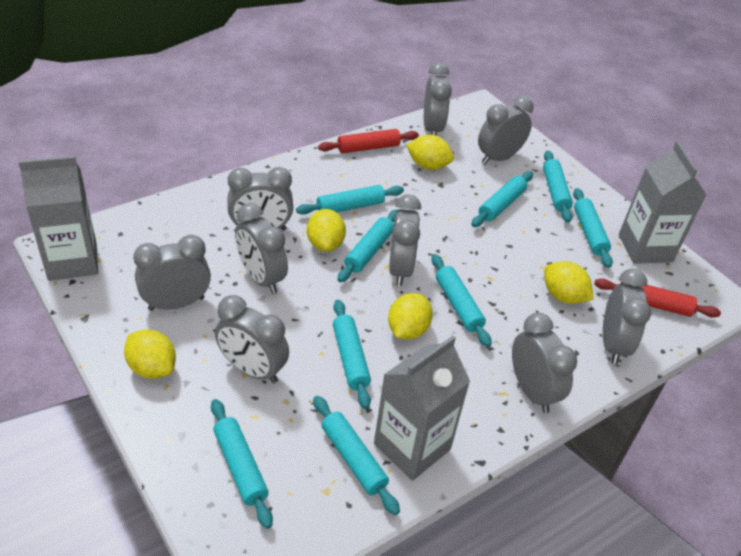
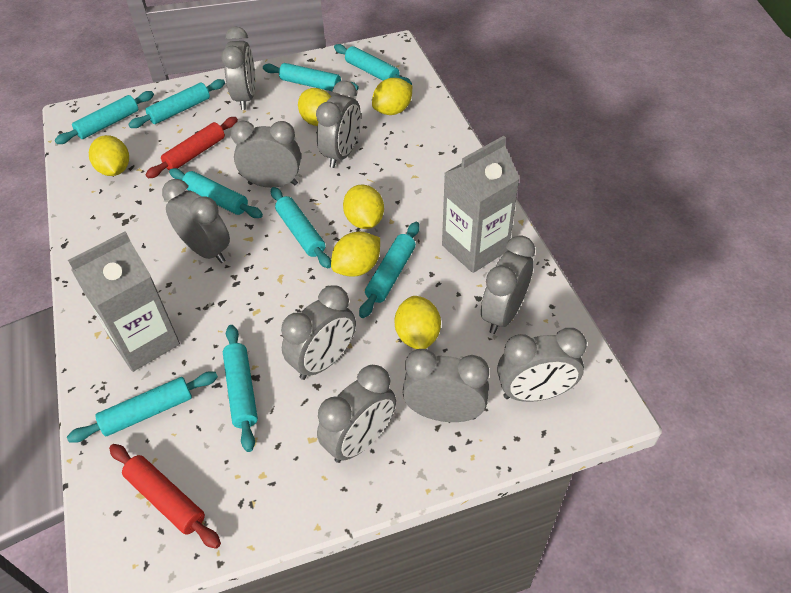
grey carton: 3 -> 2
yellow lemon: 5 -> 6

